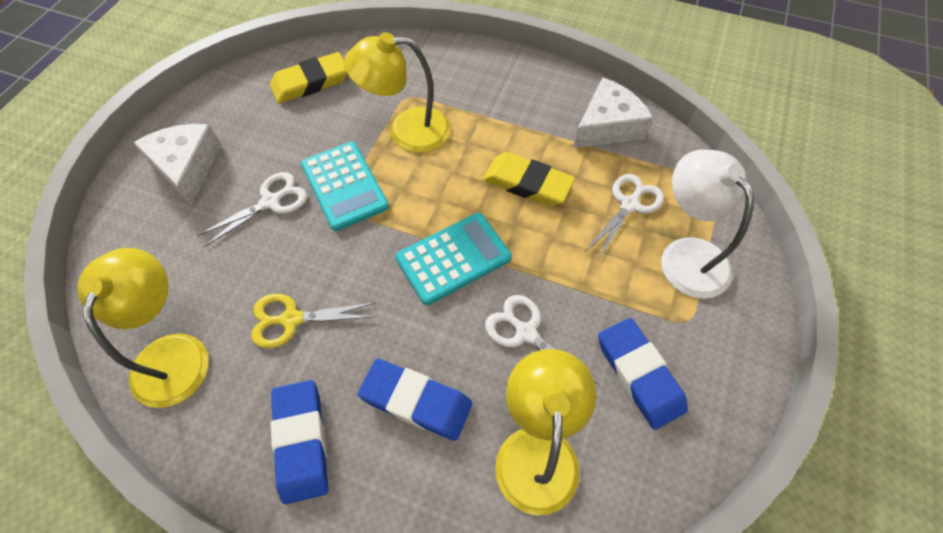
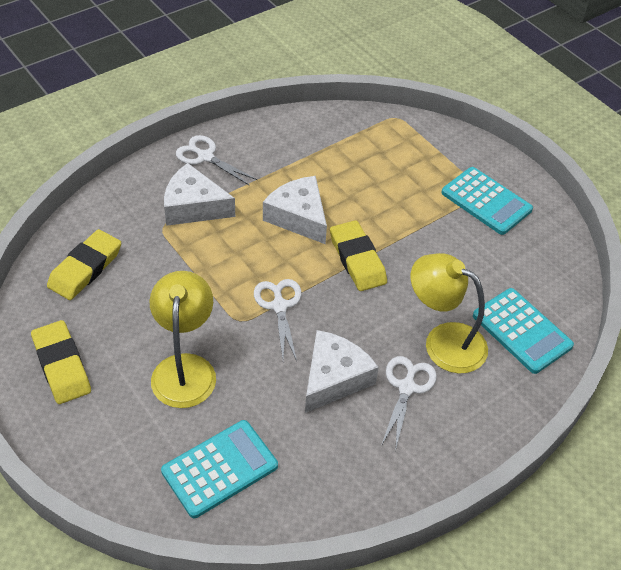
blue eraser: 3 -> 0
turquoise calculator: 2 -> 3
white cheese: 2 -> 3
white lamp: 1 -> 0
yellow eraser: 2 -> 3
yellow lamp: 3 -> 2
yellow scissors: 1 -> 0

